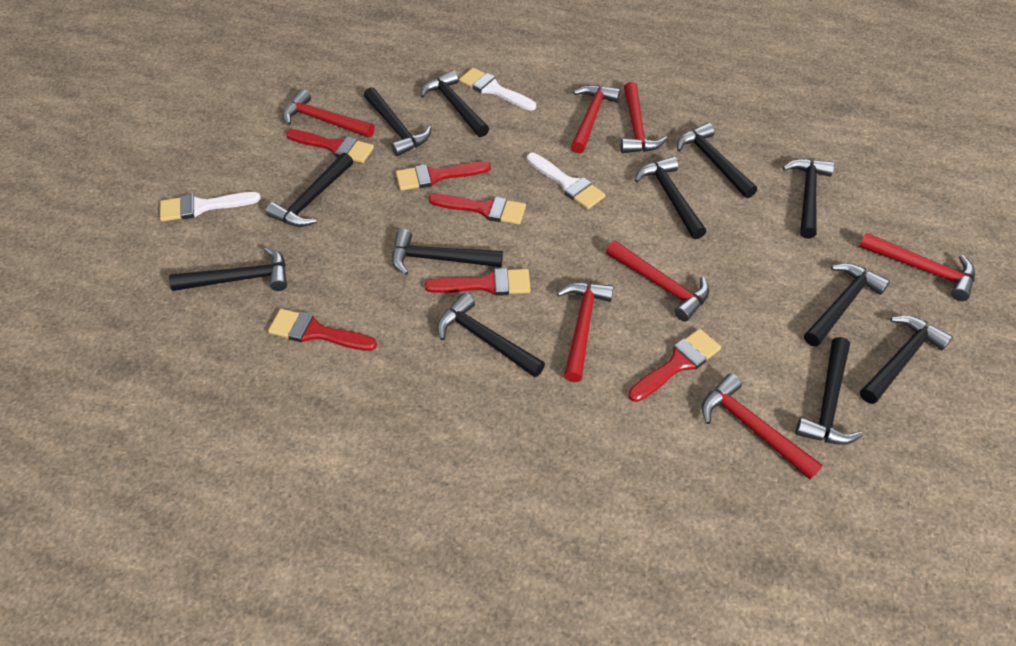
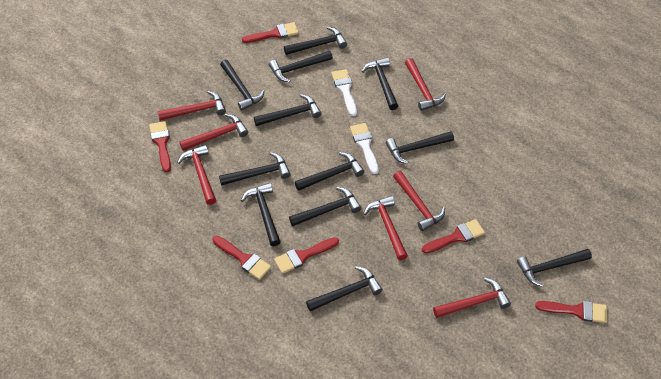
white brush: 3 -> 2

